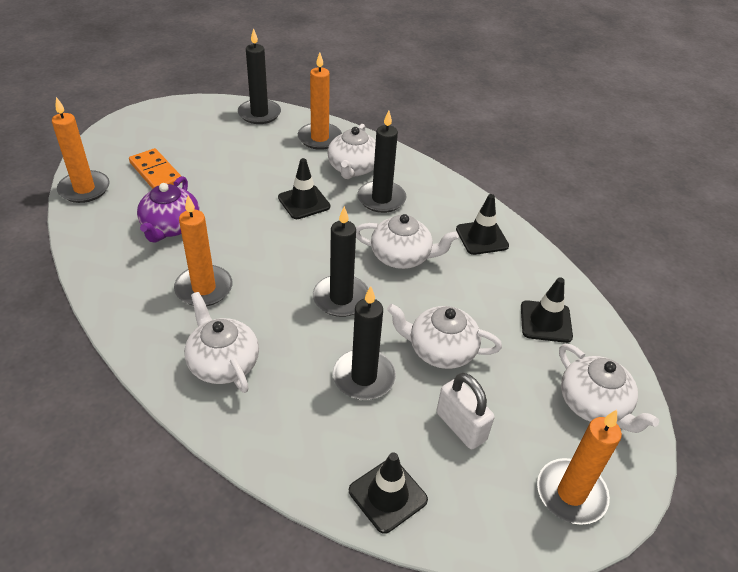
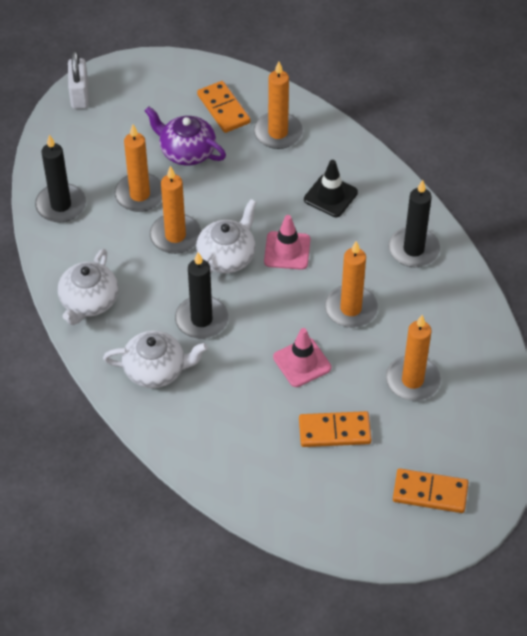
black candle: 4 -> 3
black traffic cone: 4 -> 1
orange candle: 4 -> 5
orange domino: 1 -> 3
pink traffic cone: 0 -> 2
white teapot: 5 -> 3

